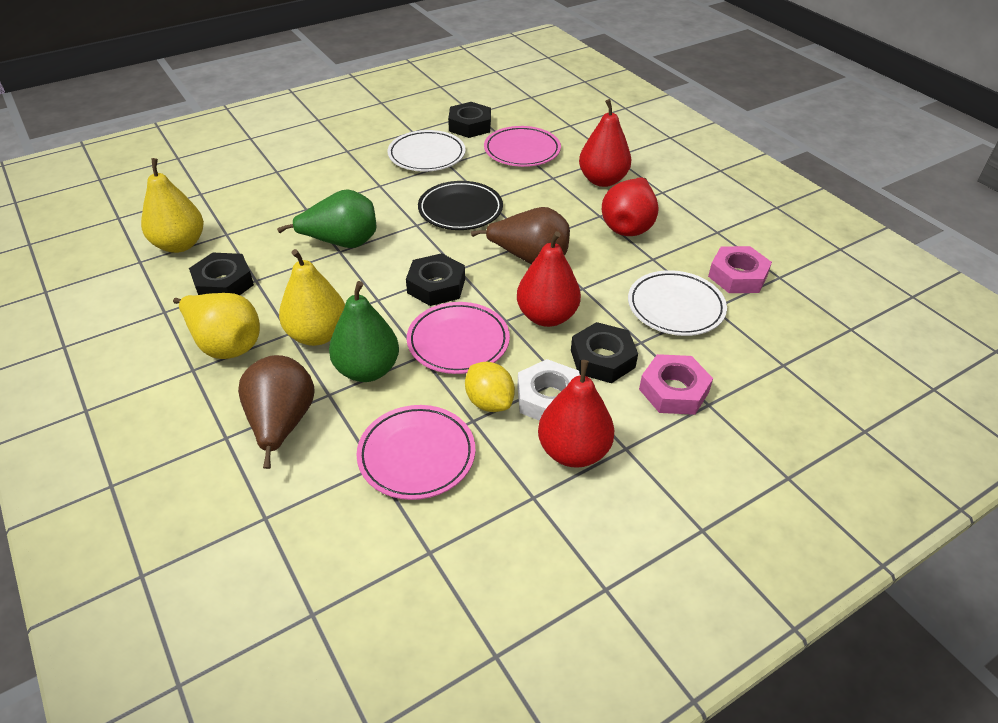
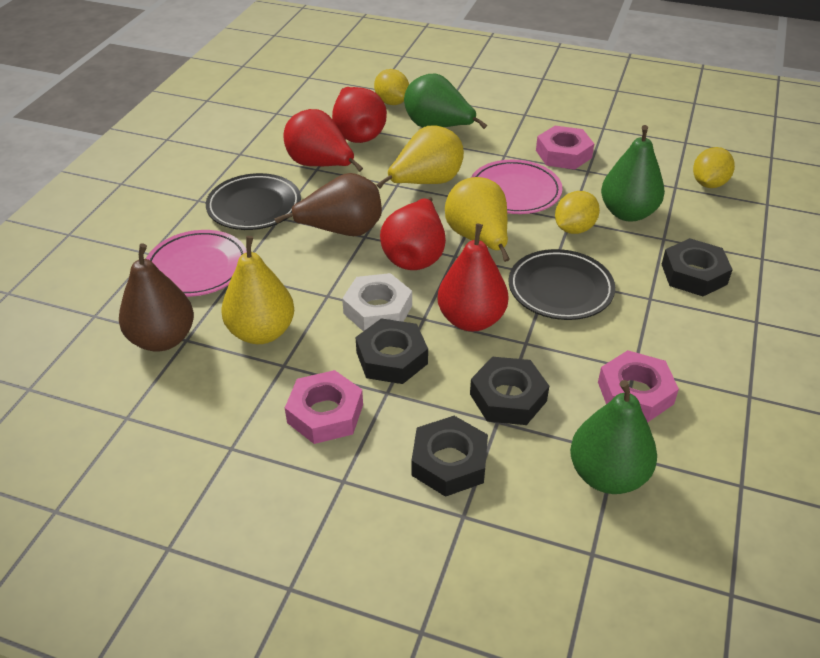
black plate: 1 -> 2
green pear: 2 -> 3
pink nut: 2 -> 3
pink plate: 3 -> 2
white plate: 2 -> 0
yellow lemon: 1 -> 3

